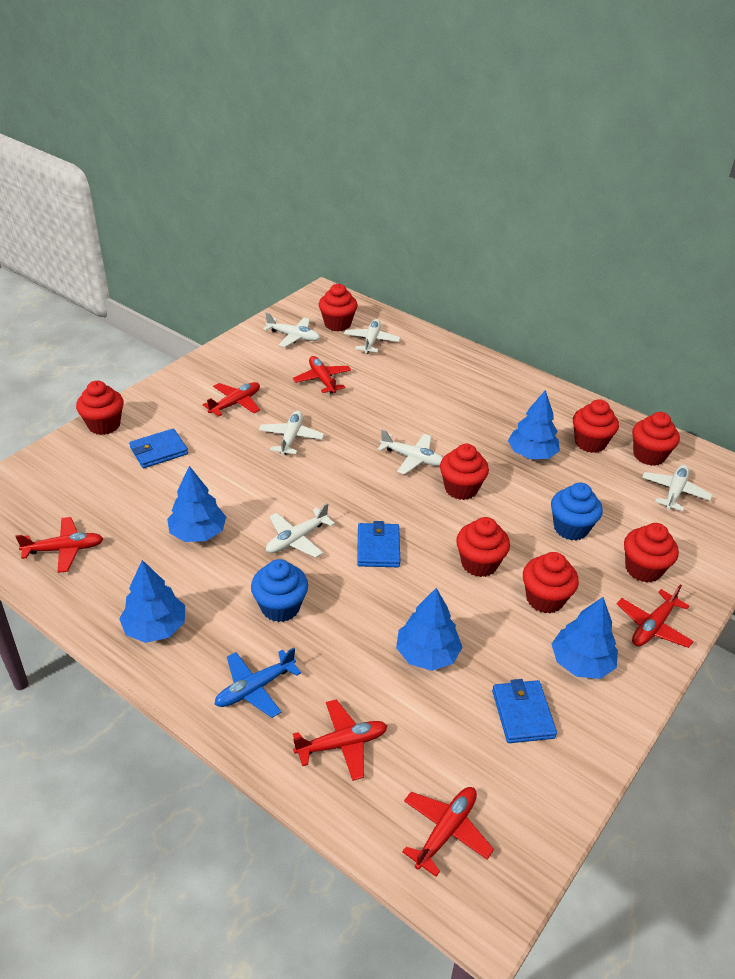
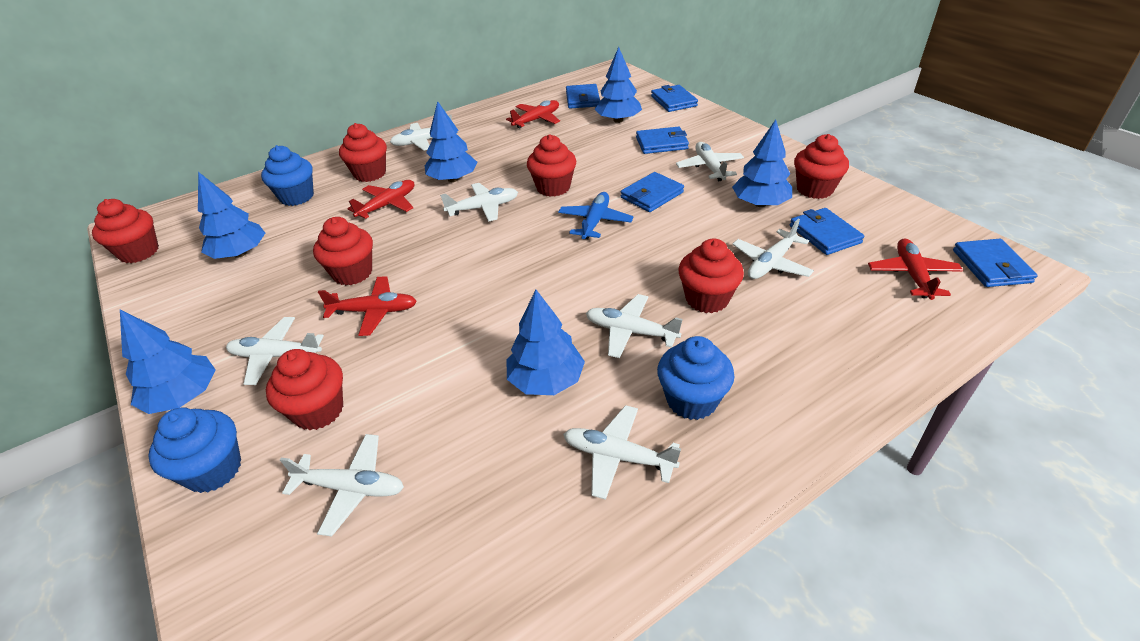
blue cupcake: 2 -> 3
blue tree: 5 -> 6
blue wallet: 3 -> 6
red cupcake: 8 -> 7
red plane: 6 -> 4
white plane: 6 -> 8

